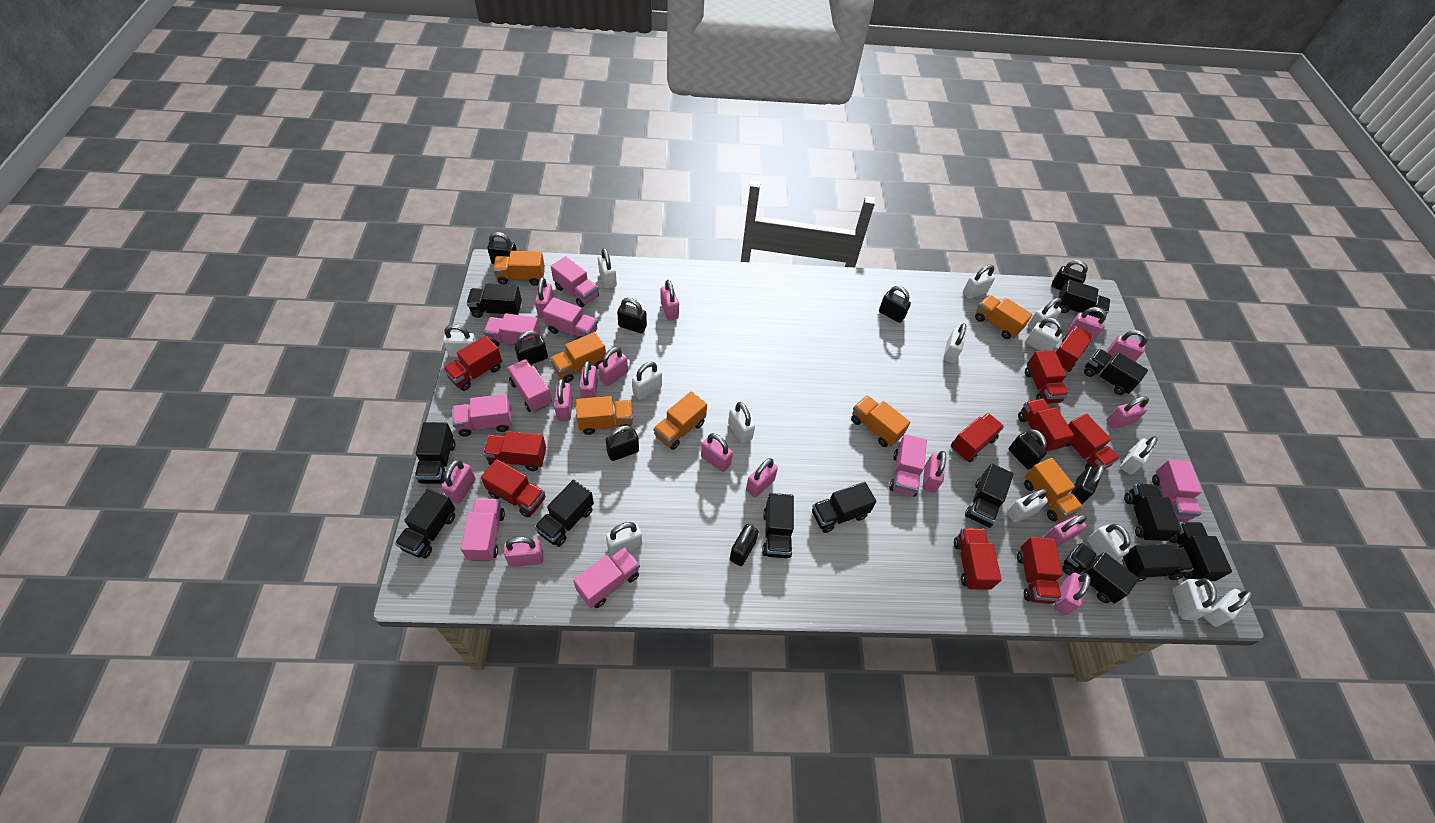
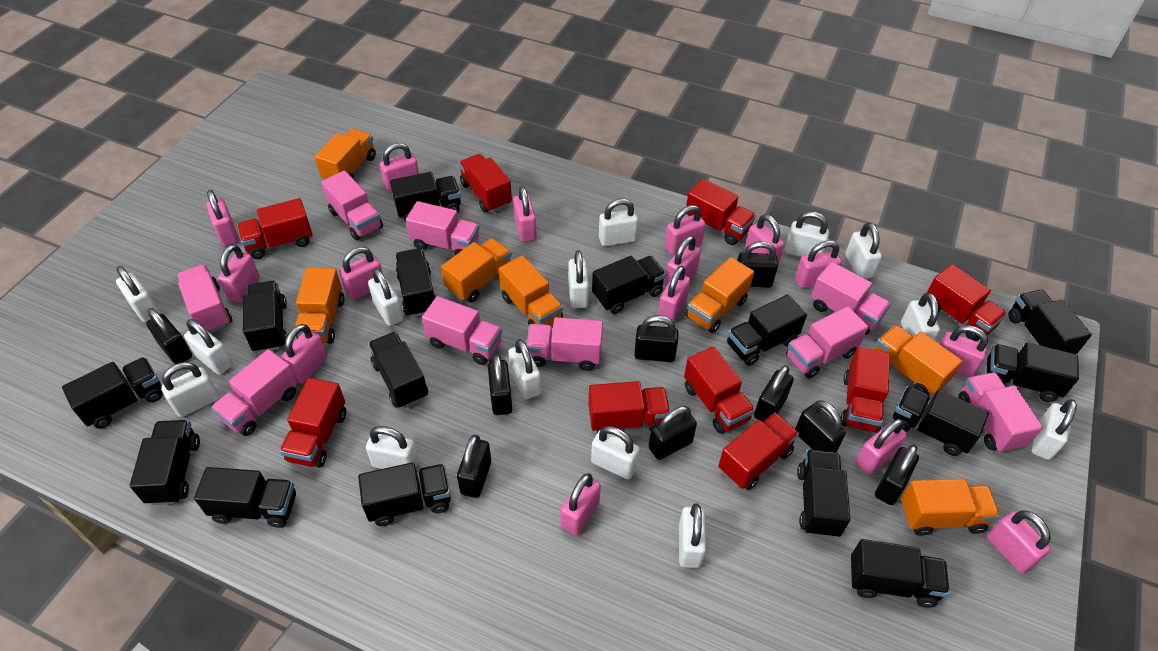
black truck: 13 -> 15
red truck: 10 -> 9

